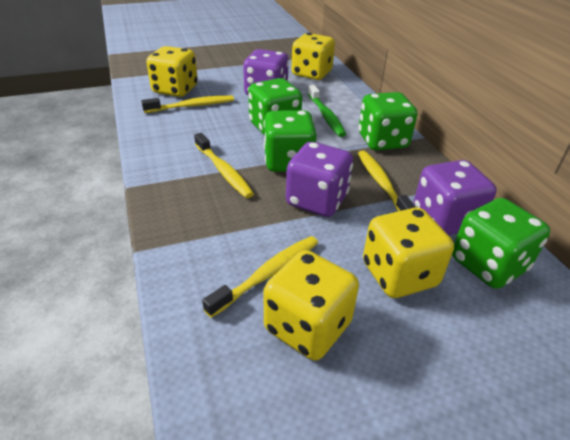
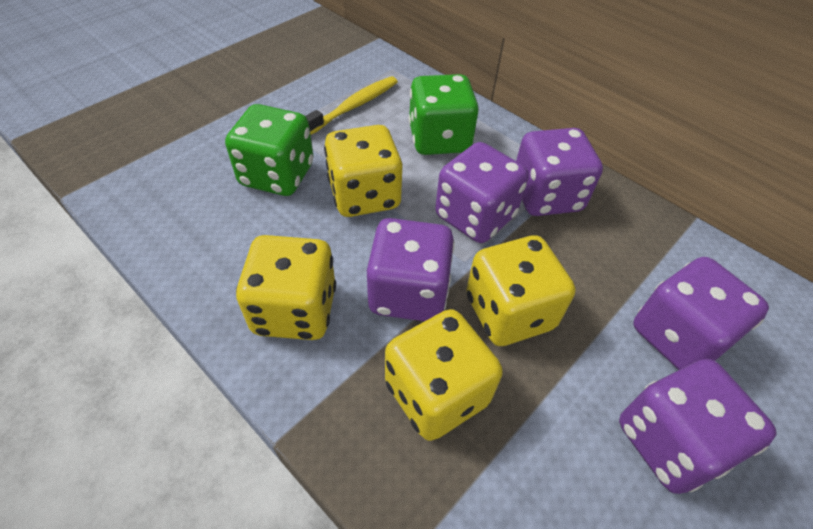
green dice: 4 -> 2
green toothbrush: 1 -> 0
purple dice: 3 -> 5
yellow toothbrush: 4 -> 1

